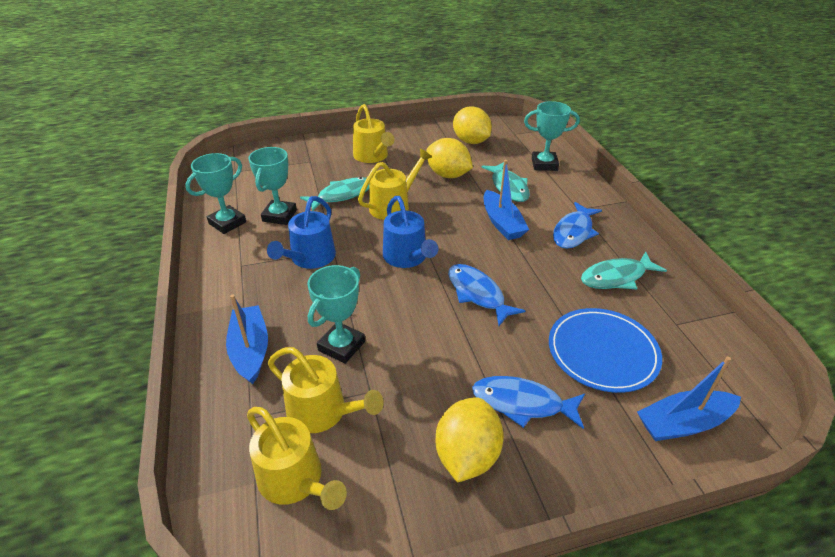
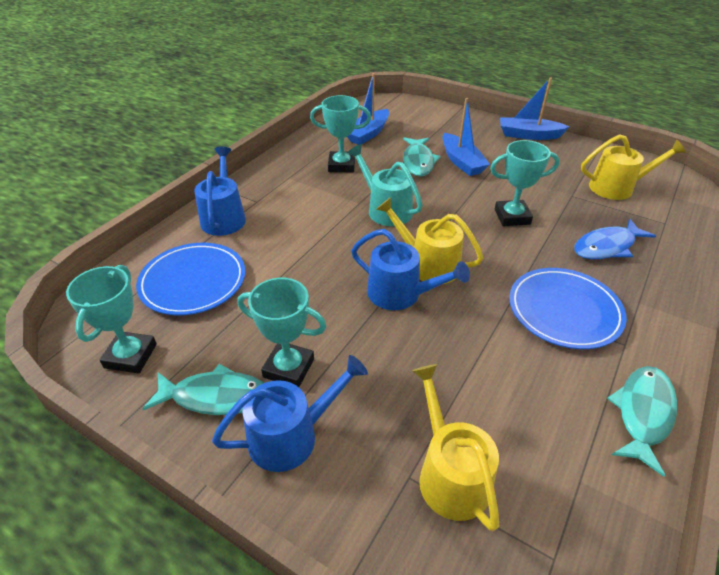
blue fish: 3 -> 1
blue plate: 1 -> 2
blue watering can: 2 -> 3
turquoise watering can: 0 -> 1
yellow lemon: 3 -> 0
yellow watering can: 4 -> 3

